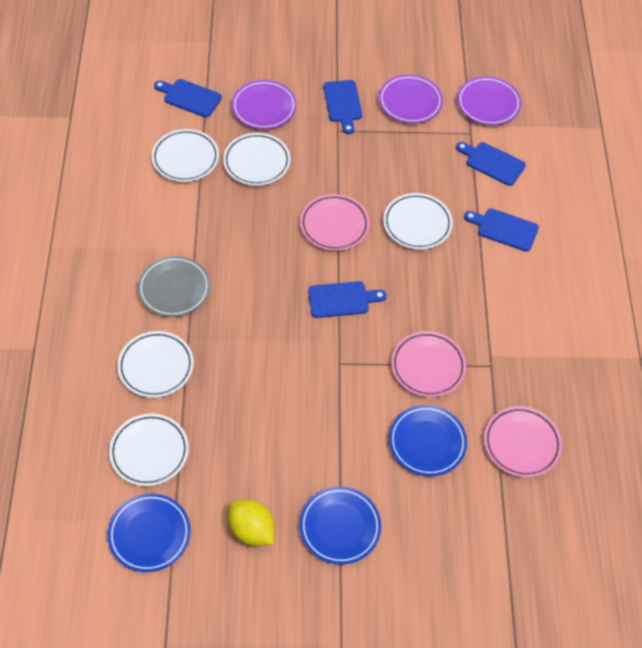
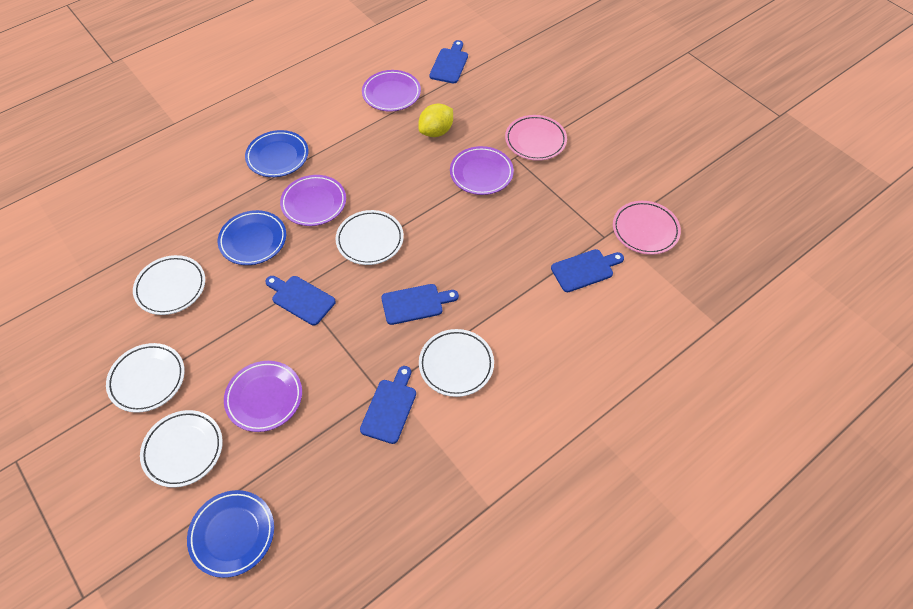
grey plate: 1 -> 0
pink plate: 3 -> 2
purple plate: 3 -> 4

